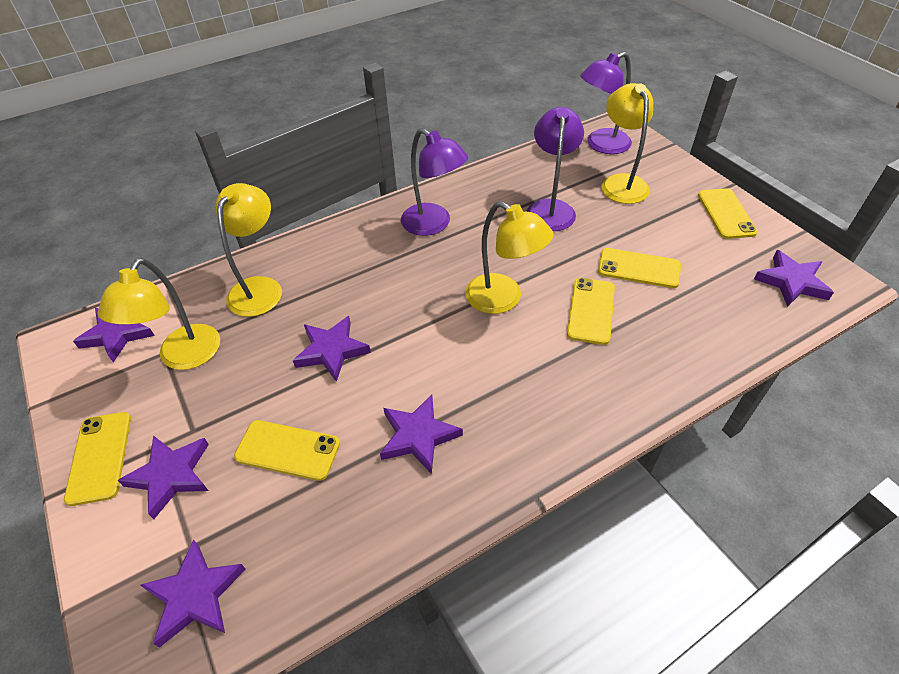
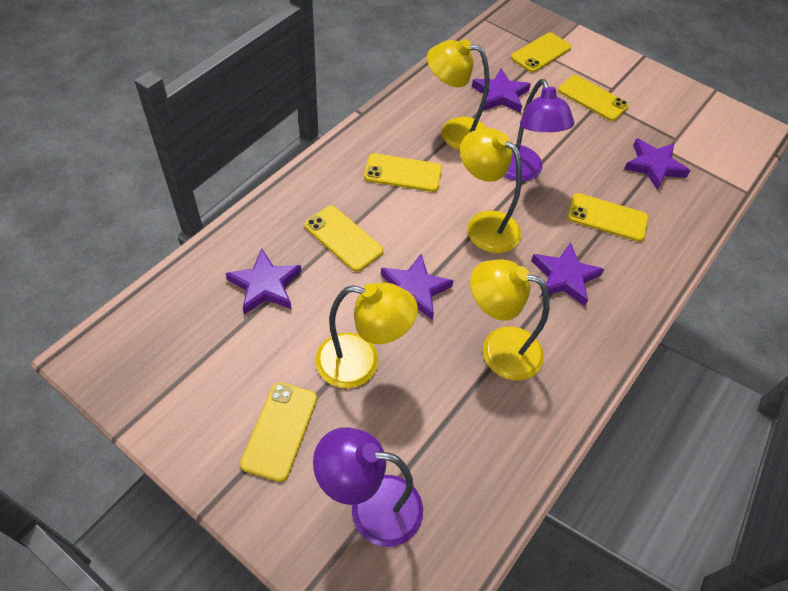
purple lamp: 3 -> 2
purple star: 6 -> 5
yellow phone: 5 -> 6

